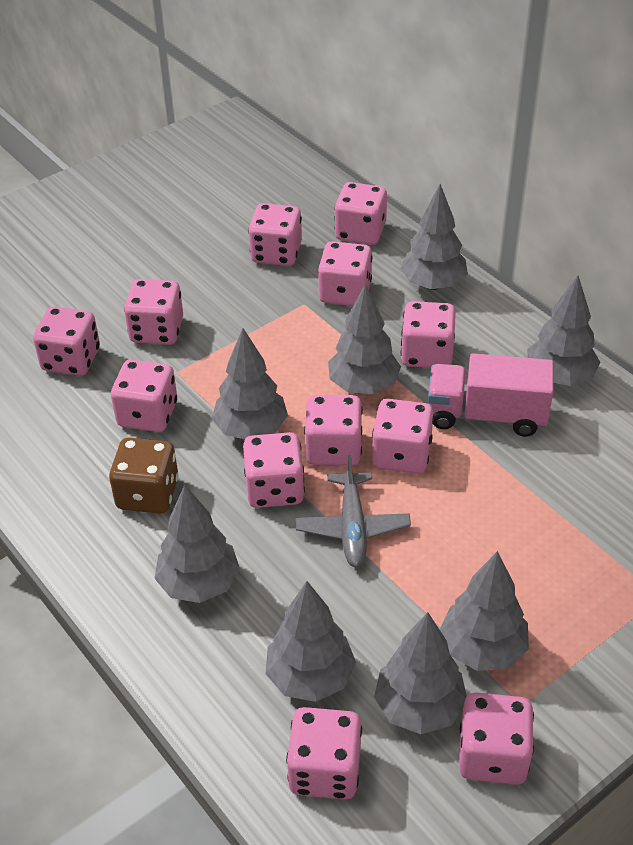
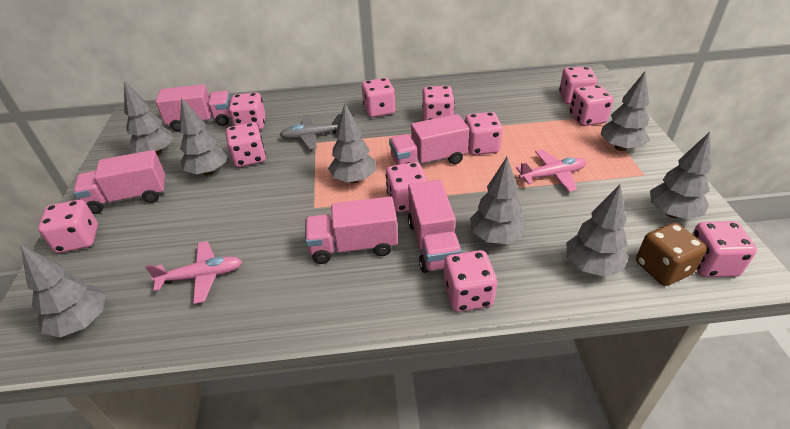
pink dice: 12 -> 11
pink plane: 0 -> 2
pink truck: 1 -> 5

